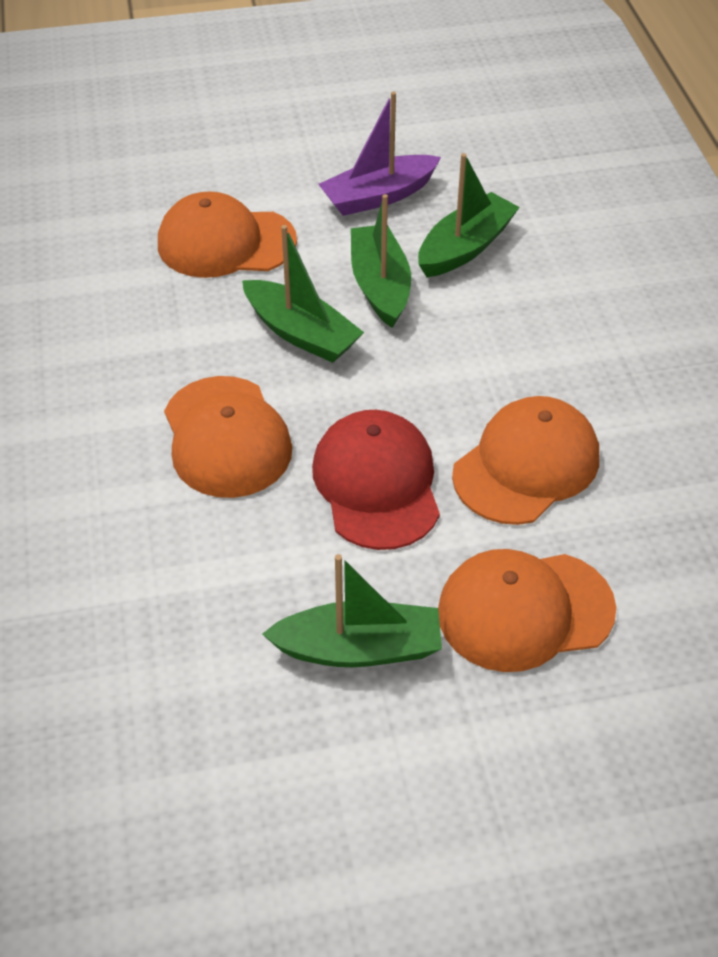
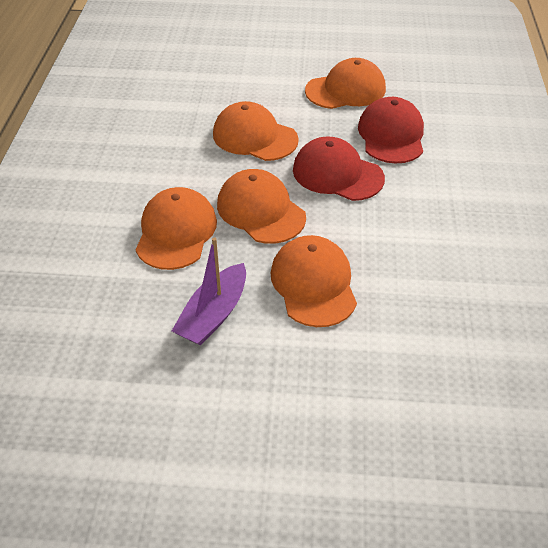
green boat: 4 -> 0
orange cap: 4 -> 5
red cap: 1 -> 2

